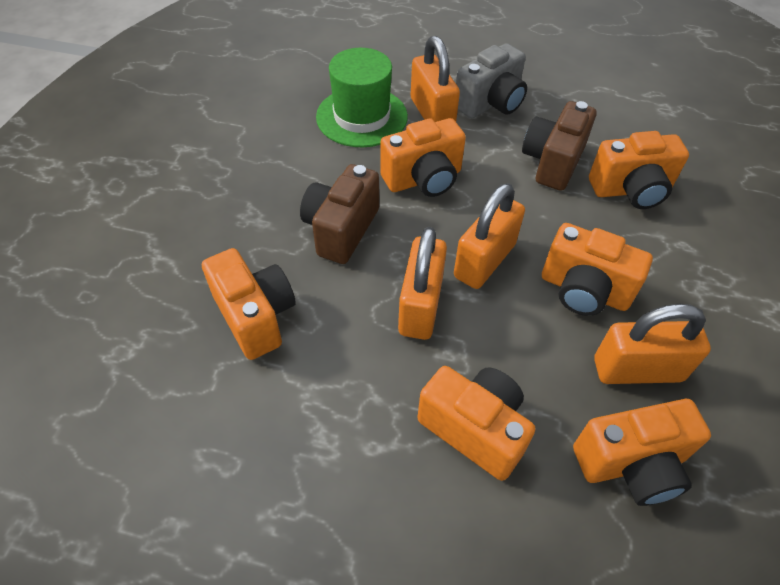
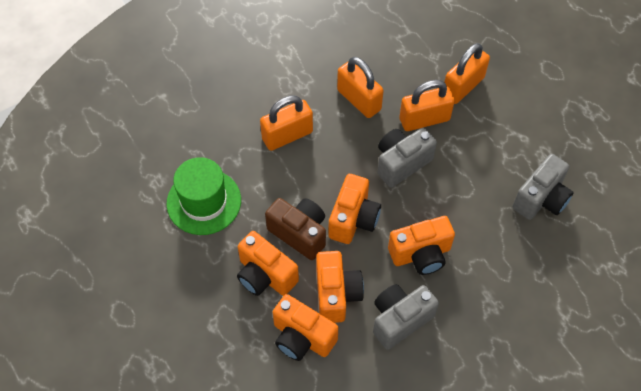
brown camera: 2 -> 1
grey camera: 1 -> 3
orange camera: 6 -> 5

